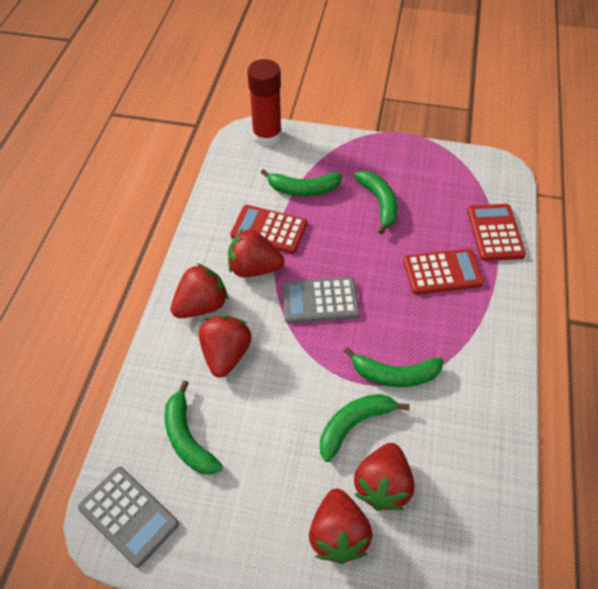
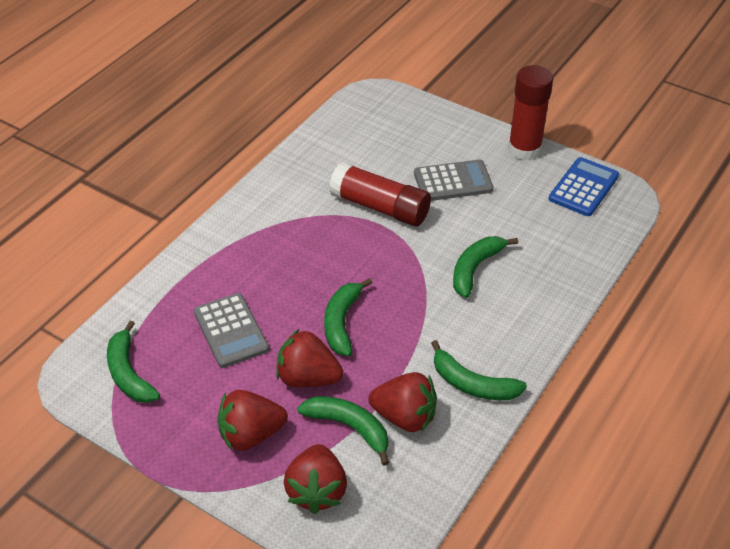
blue calculator: 0 -> 1
red calculator: 3 -> 0
red glue stick: 1 -> 2
red strawberry: 5 -> 4

